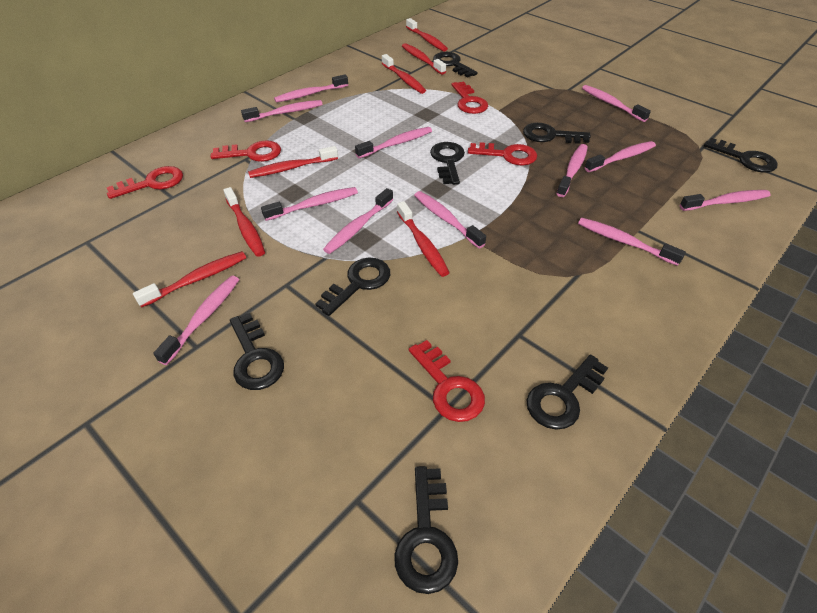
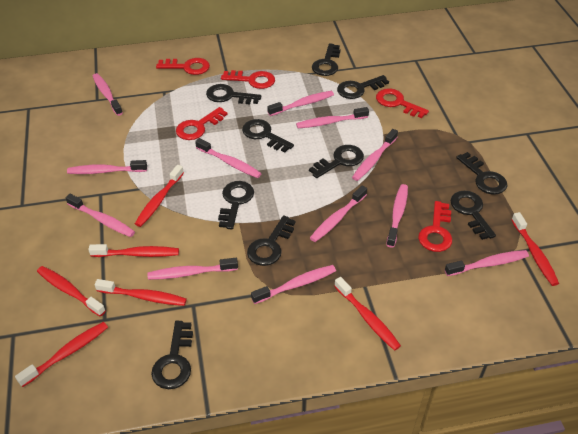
black key: 8 -> 10

